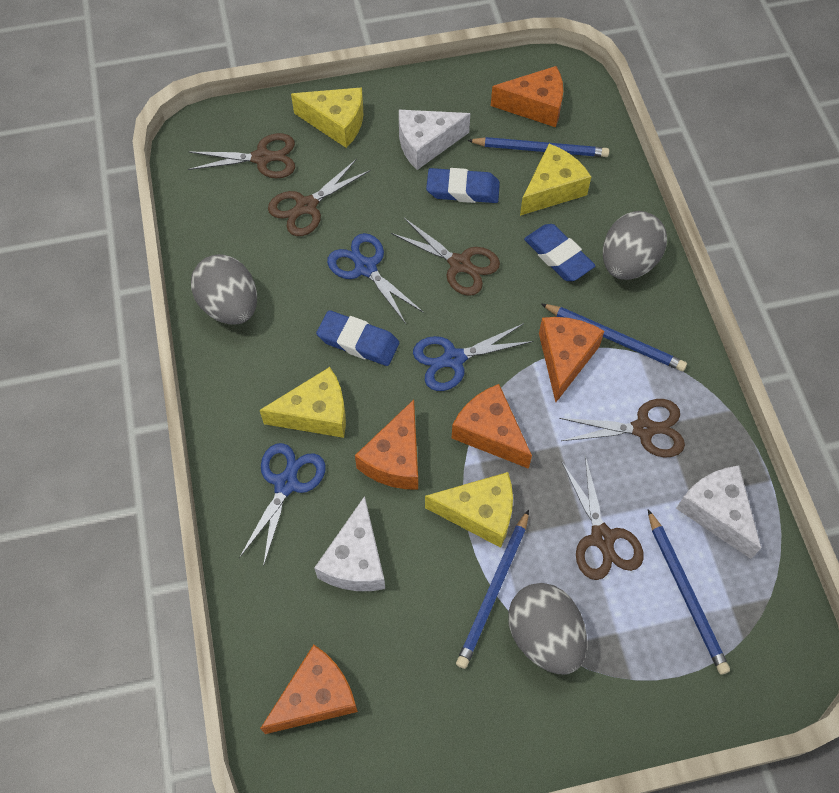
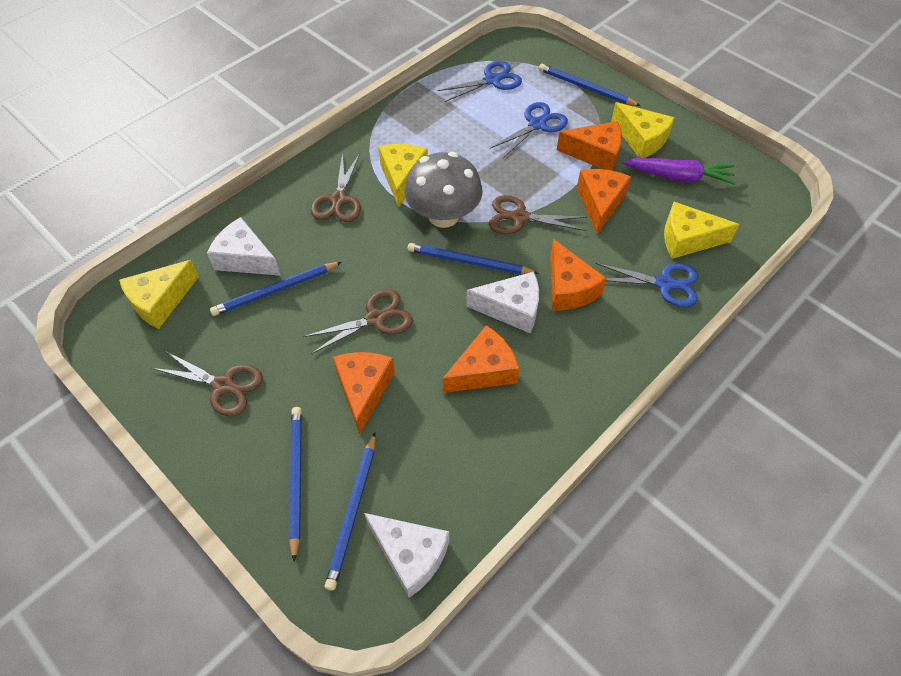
blue eraser: 3 -> 0
blue pencil: 4 -> 5
brown scissors: 5 -> 4
grey egg: 3 -> 0
grey mushroom: 0 -> 1
purple carrot: 0 -> 1

